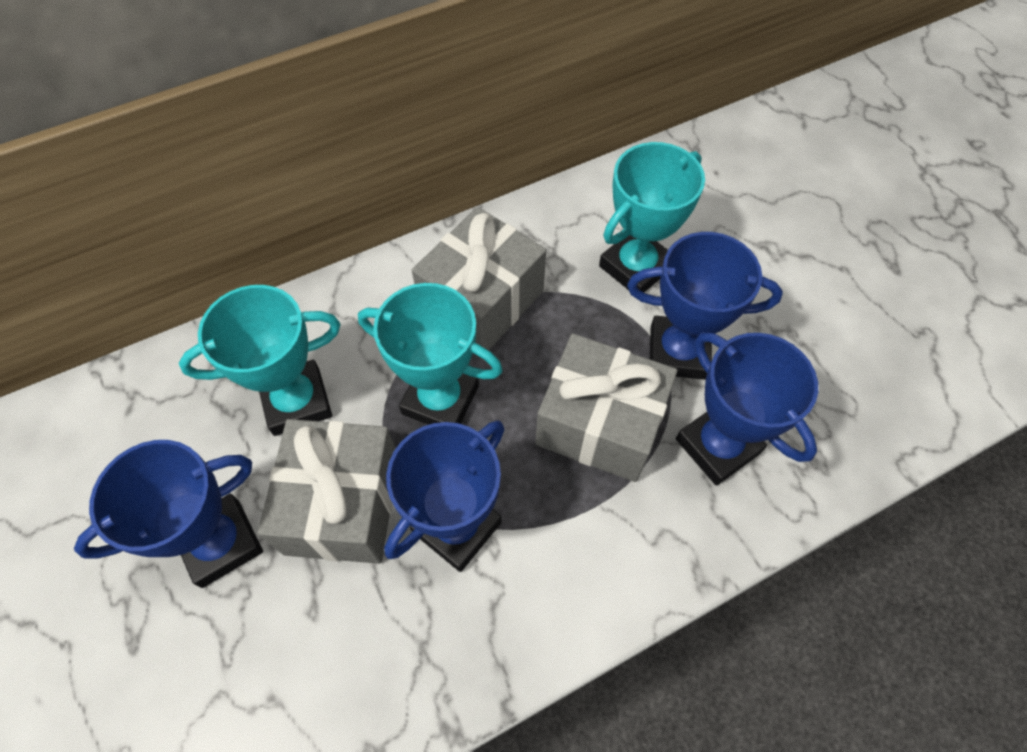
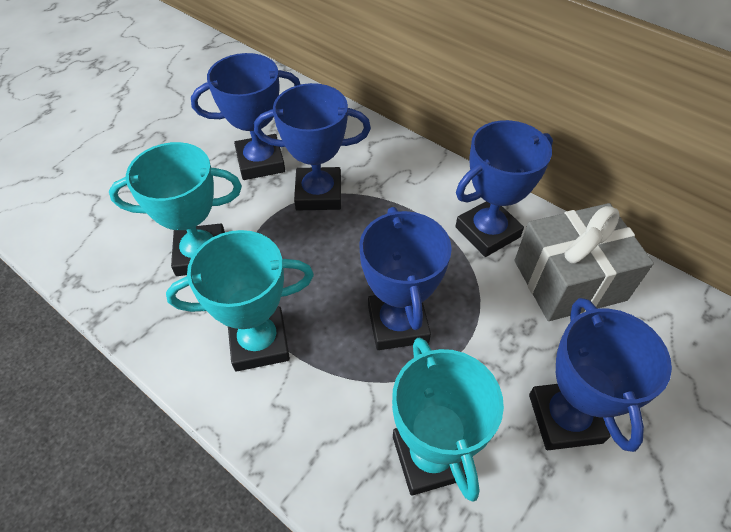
blue trophy: 4 -> 5
grey gift: 3 -> 1

